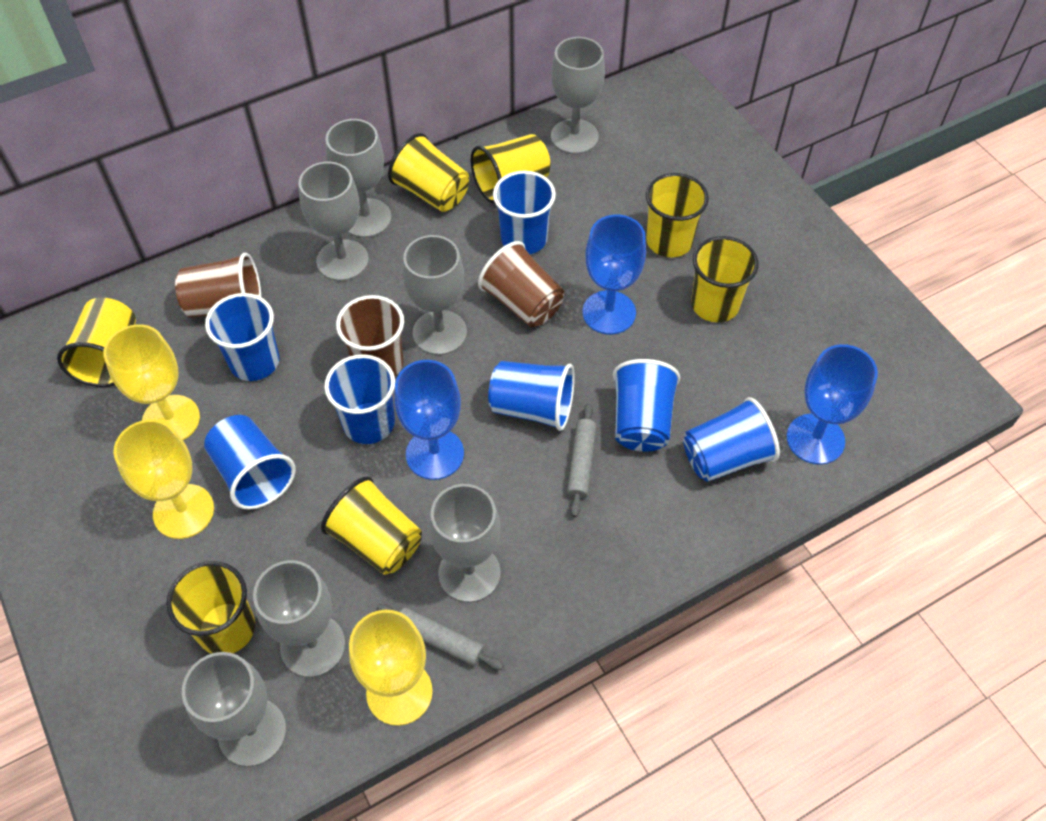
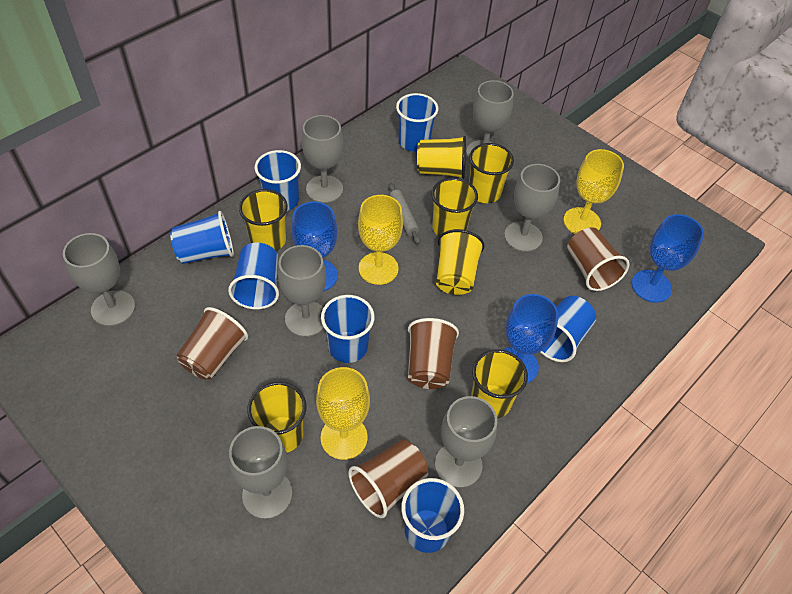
brown cup: 3 -> 4
grey rolling pin: 2 -> 1

